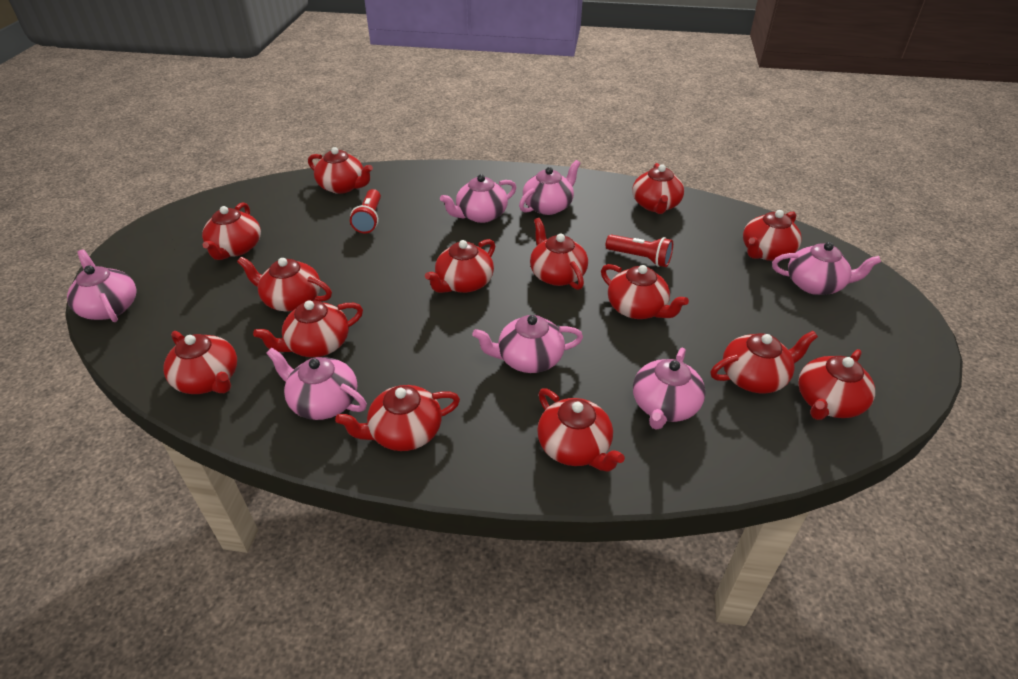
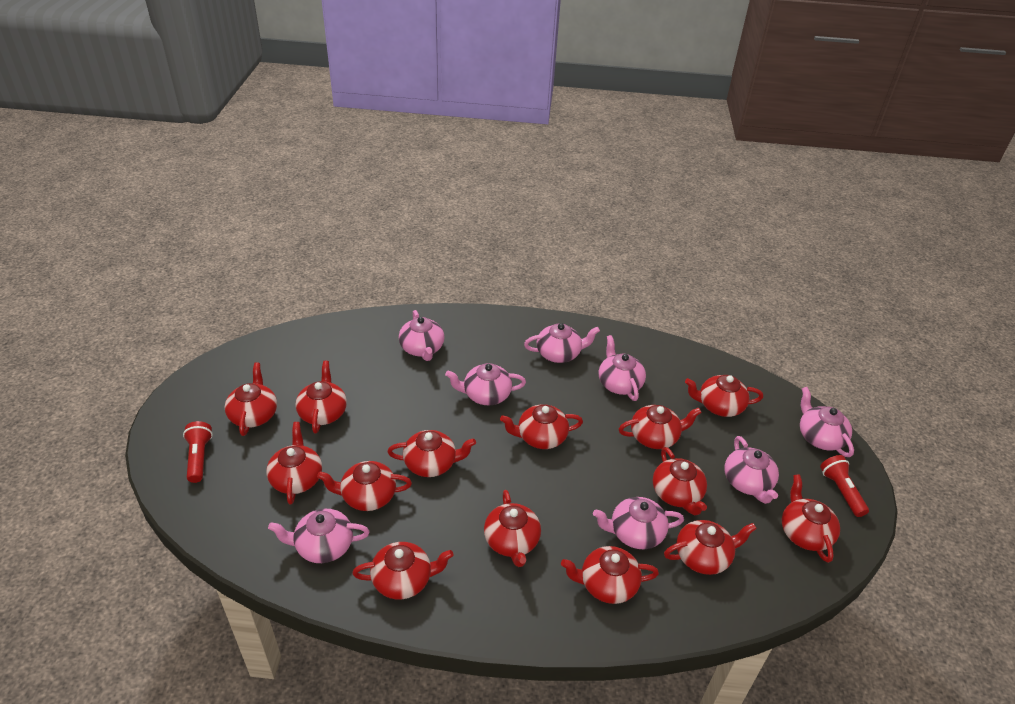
pink teapot: 7 -> 8

